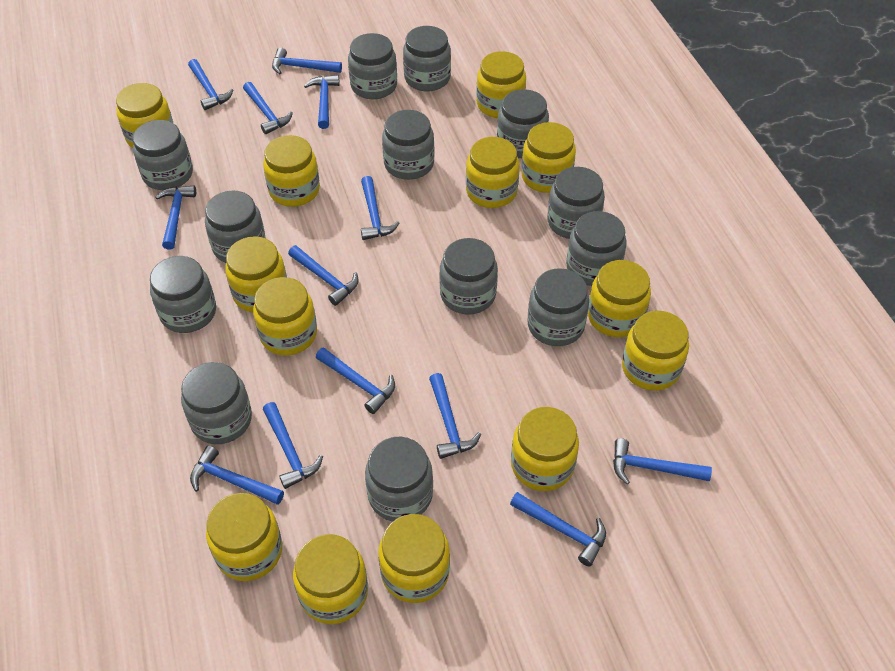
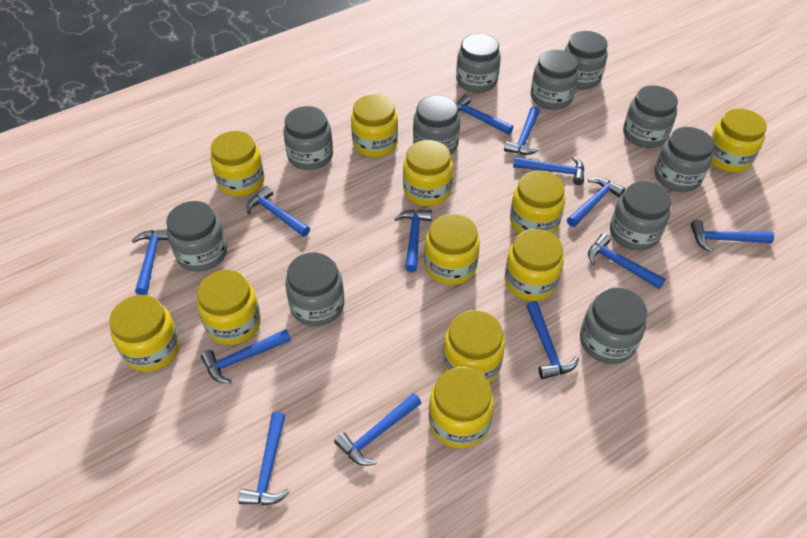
grey jar: 13 -> 11
yellow jar: 13 -> 11

